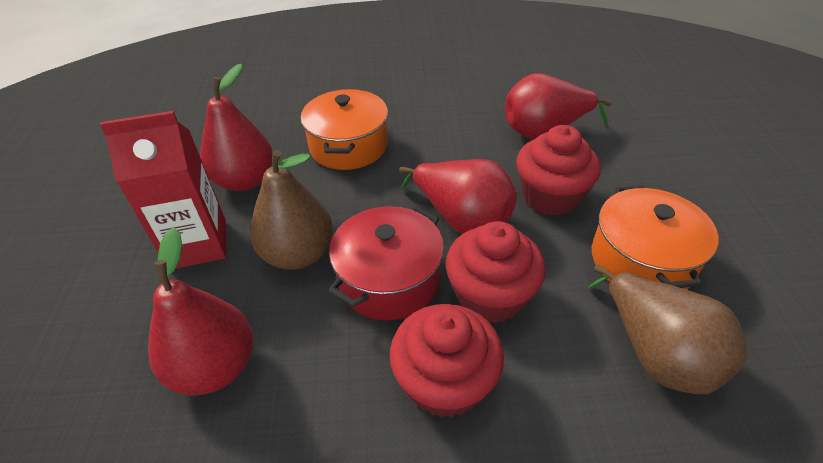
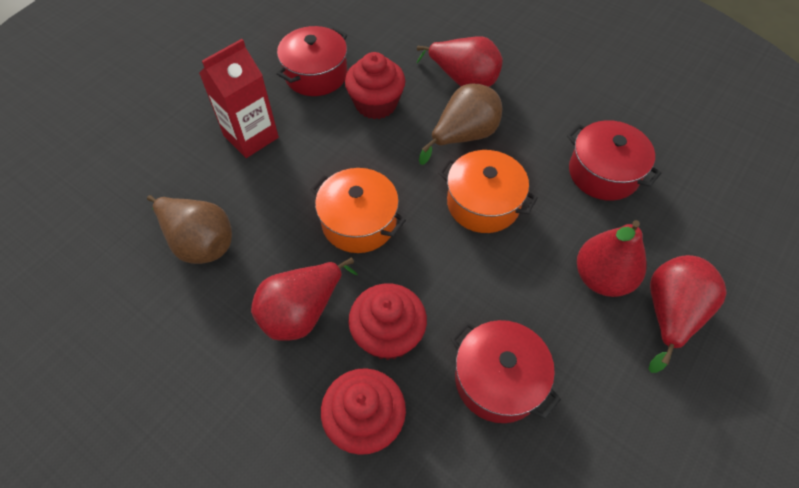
red pot: 1 -> 3

